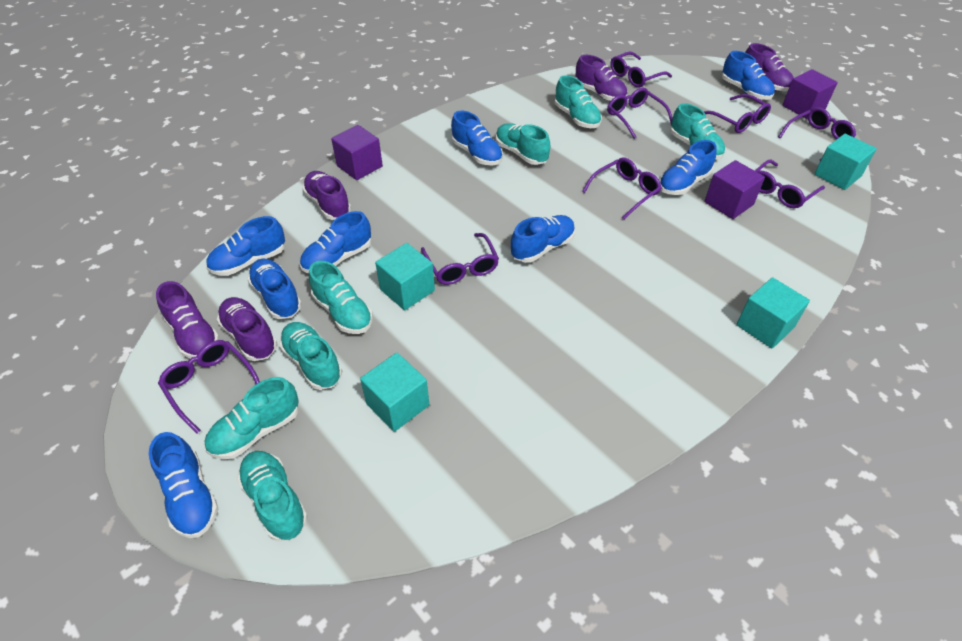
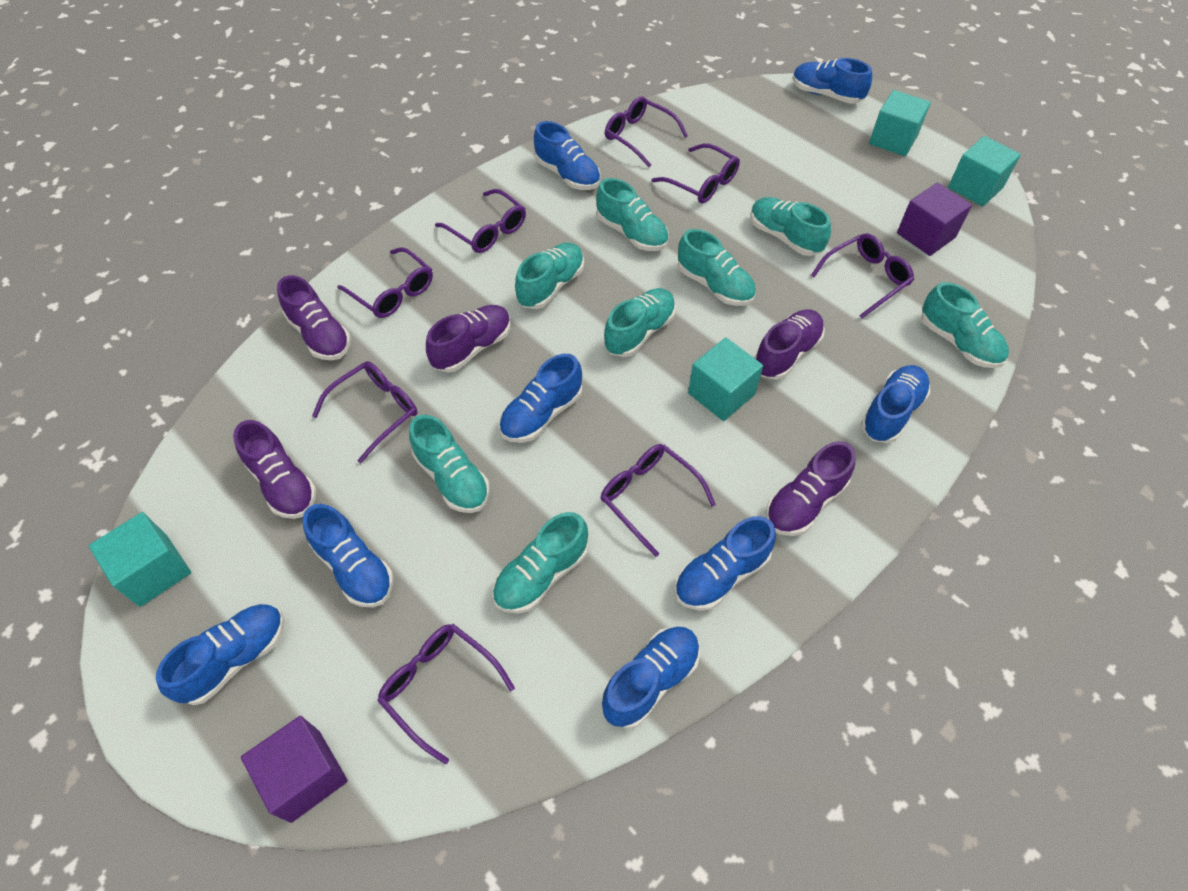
purple cube: 3 -> 2
turquoise shoe: 7 -> 8

